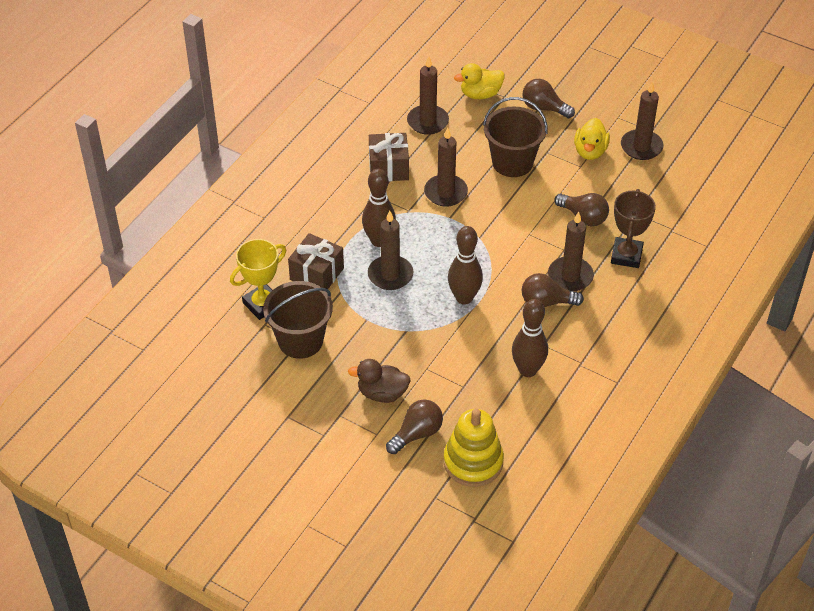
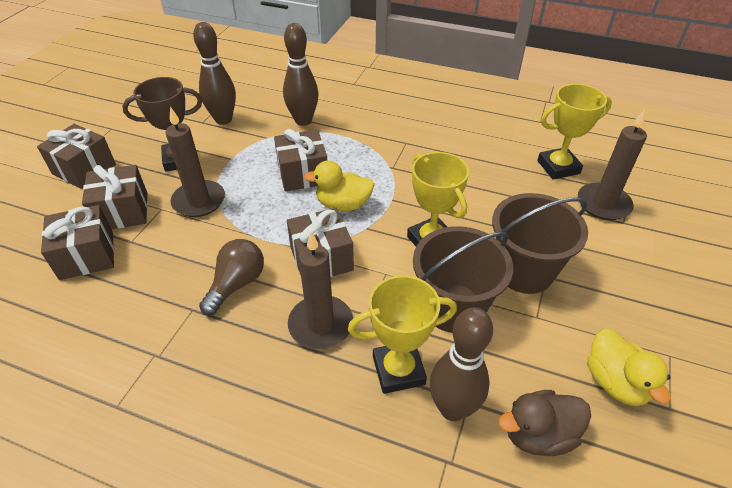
brown candle: 5 -> 3
brown gift: 2 -> 5
brown light bulb: 4 -> 1
yellow stacking toy: 1 -> 0
yellow trophy: 1 -> 3

